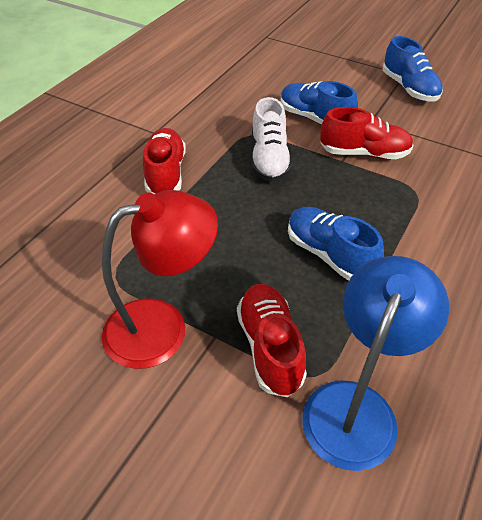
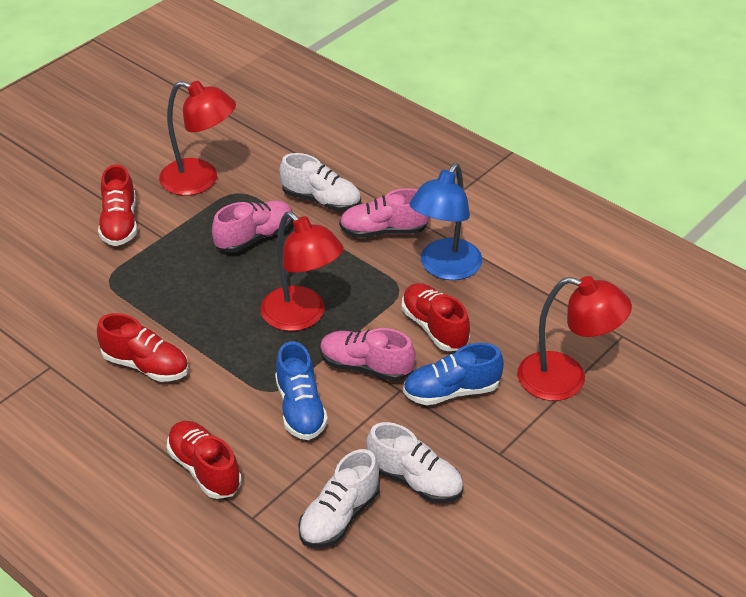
blue shoe: 3 -> 2
pink shoe: 0 -> 3
red lamp: 1 -> 3
red shoe: 3 -> 4
white shoe: 1 -> 3

